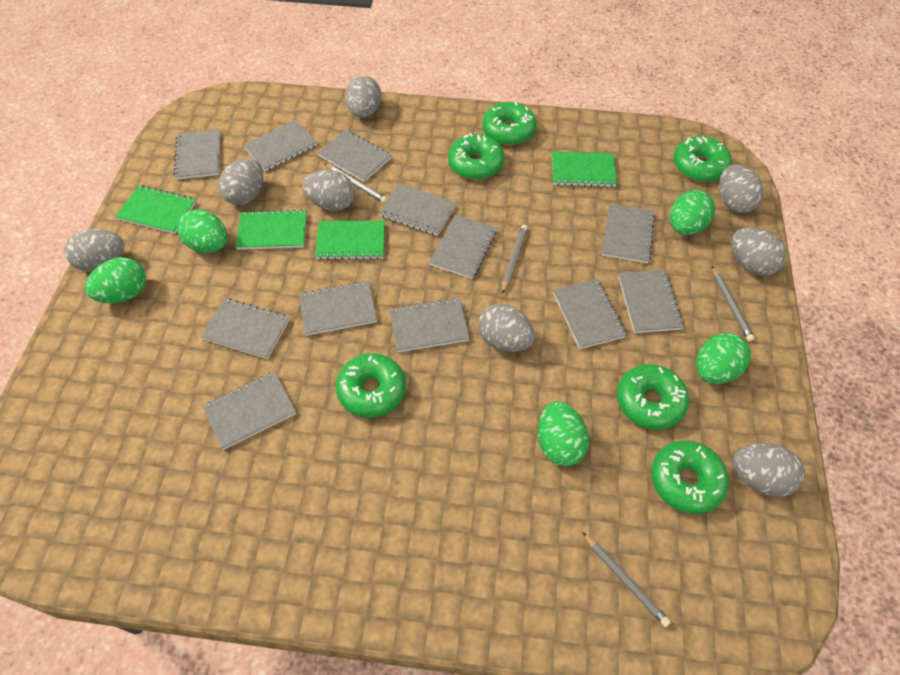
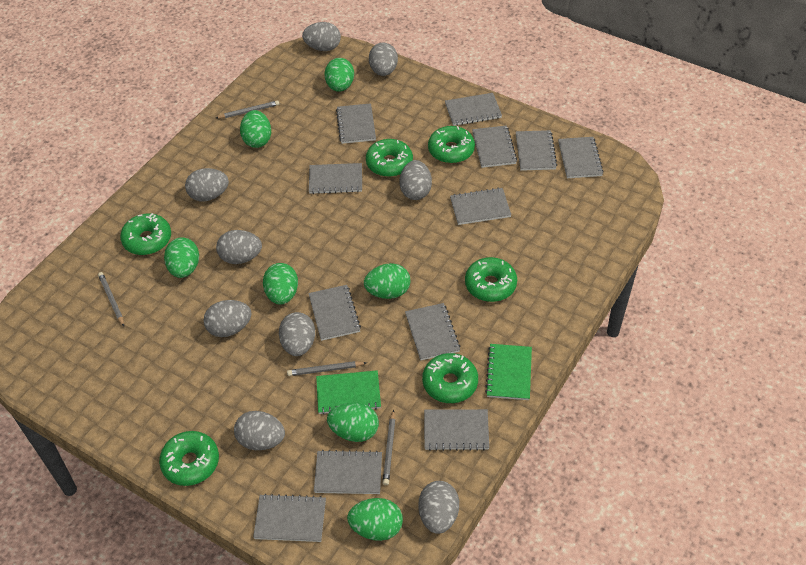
green egg: 5 -> 7
green notebook: 4 -> 2
grey egg: 8 -> 9

